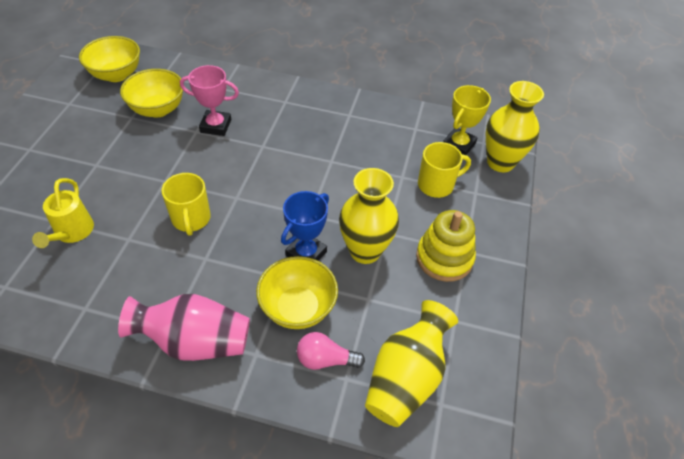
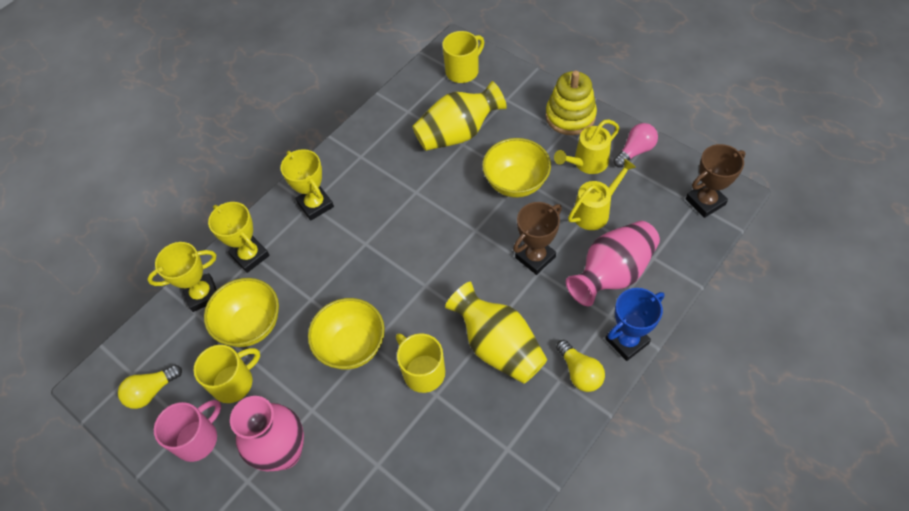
brown trophy: 0 -> 2
pink mug: 0 -> 1
pink trophy: 1 -> 0
pink vase: 1 -> 2
yellow light bulb: 0 -> 2
yellow mug: 2 -> 3
yellow trophy: 1 -> 3
yellow vase: 3 -> 2
yellow watering can: 1 -> 2

